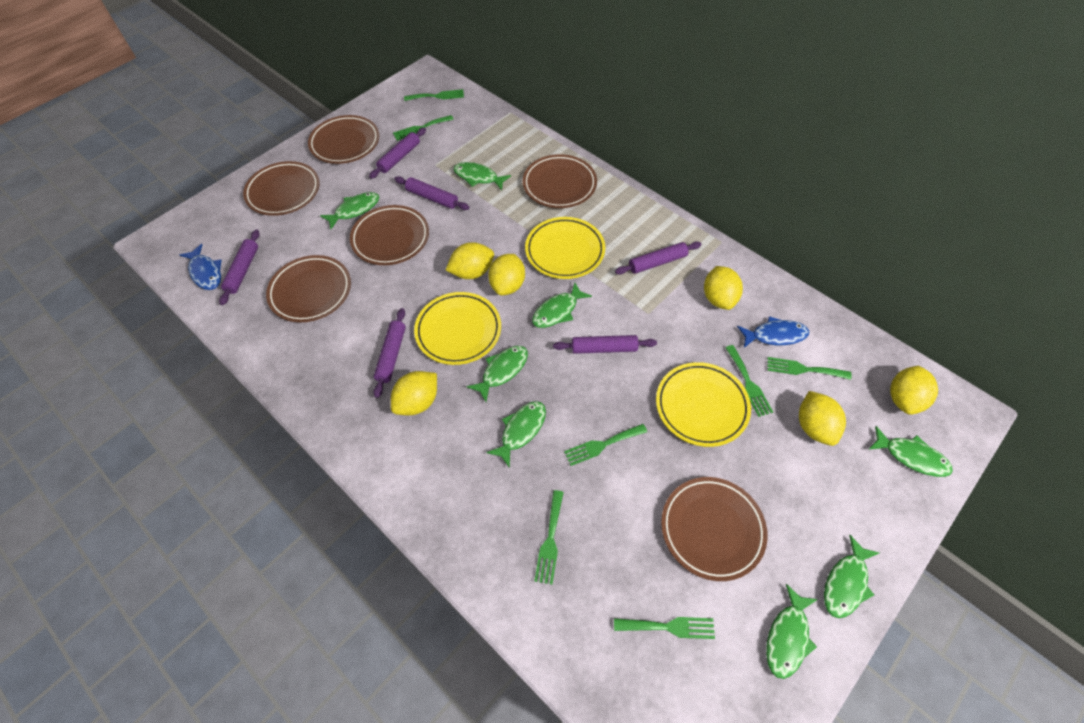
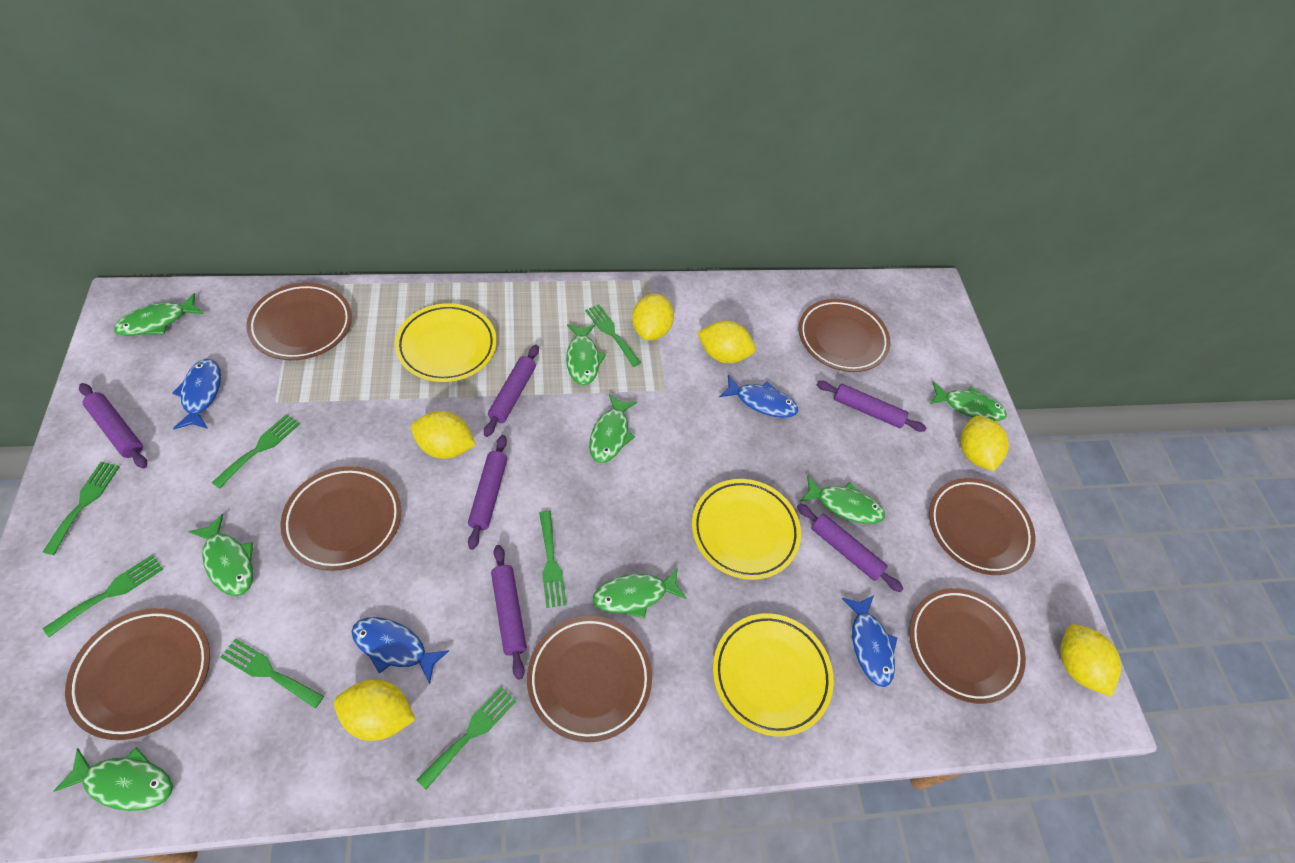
blue fish: 2 -> 4
brown plate: 6 -> 7

